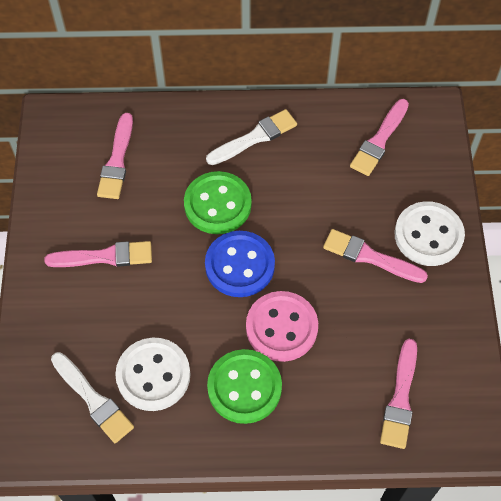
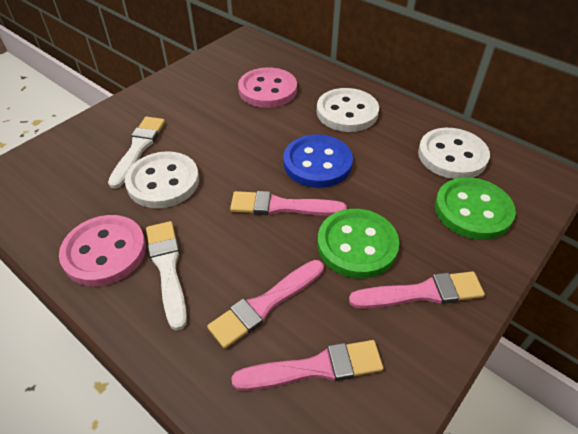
pink brush: 5 -> 4
pink button: 1 -> 2
white button: 2 -> 3

